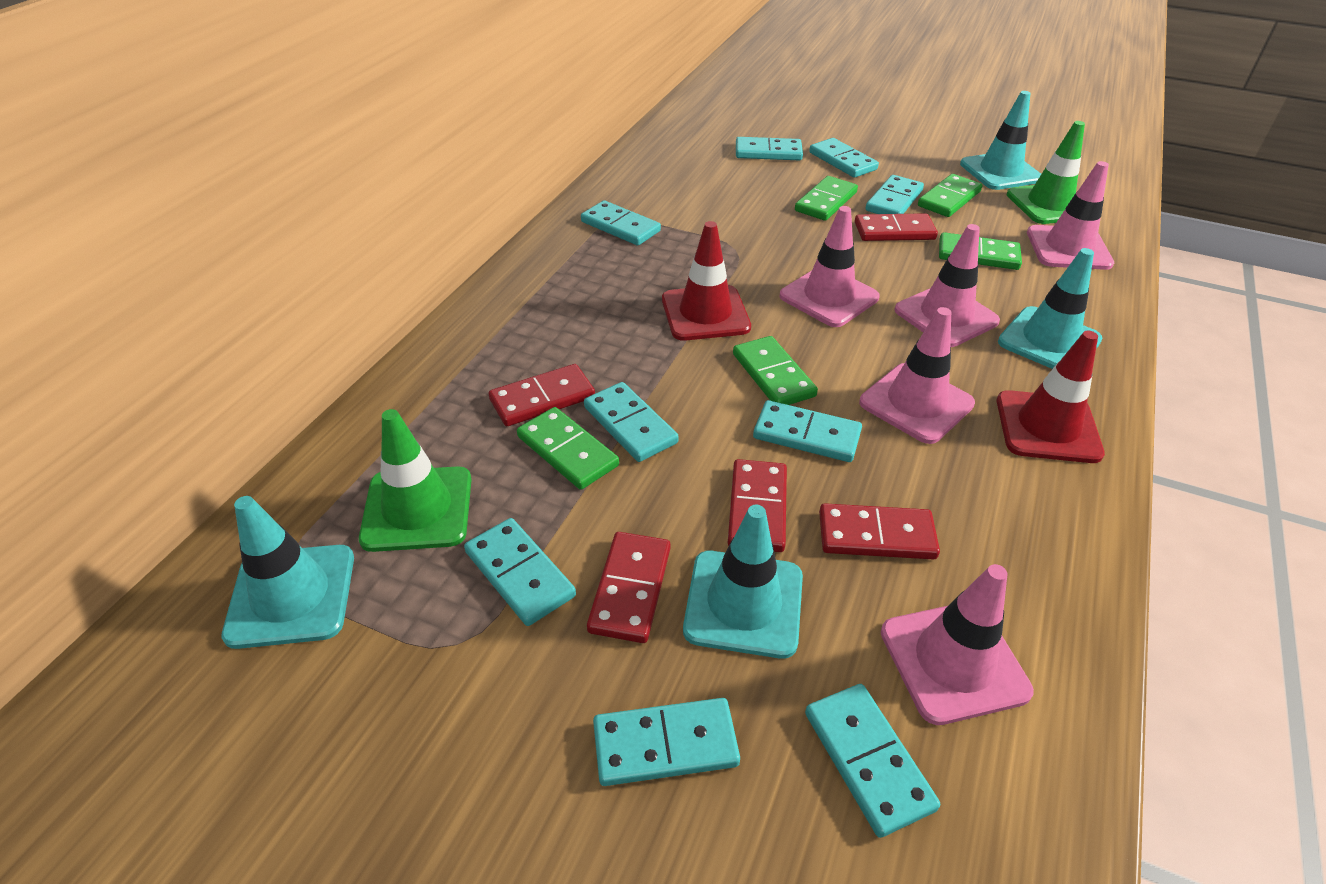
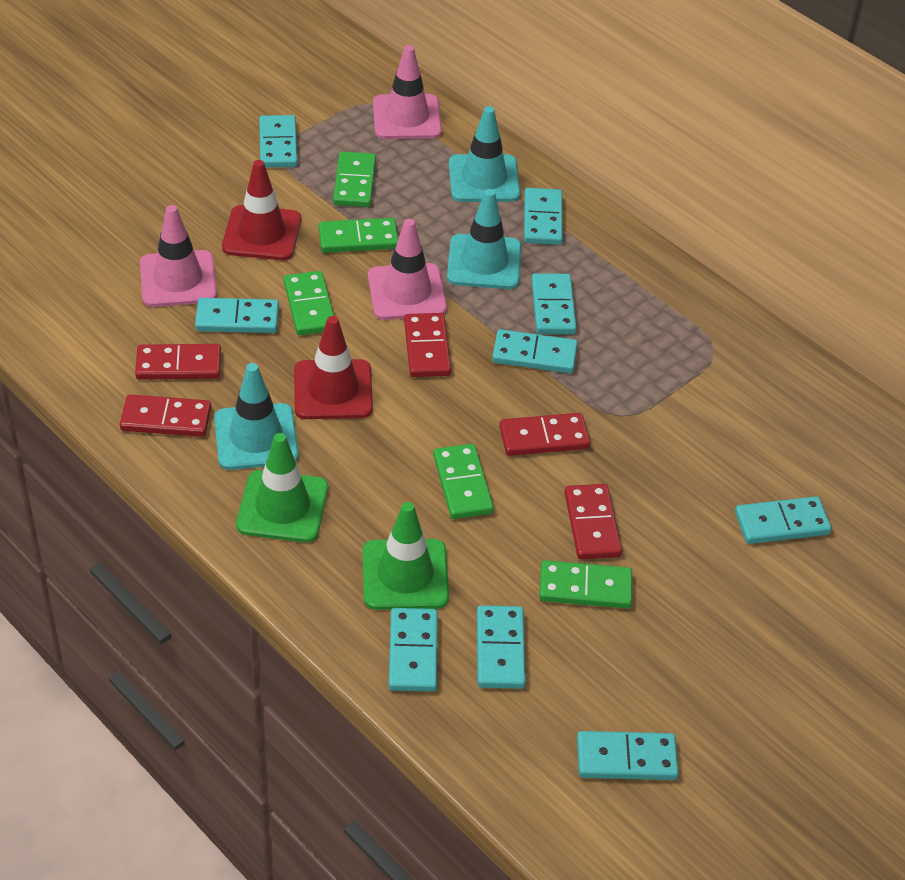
pink traffic cone: 5 -> 3
turquoise traffic cone: 4 -> 3

